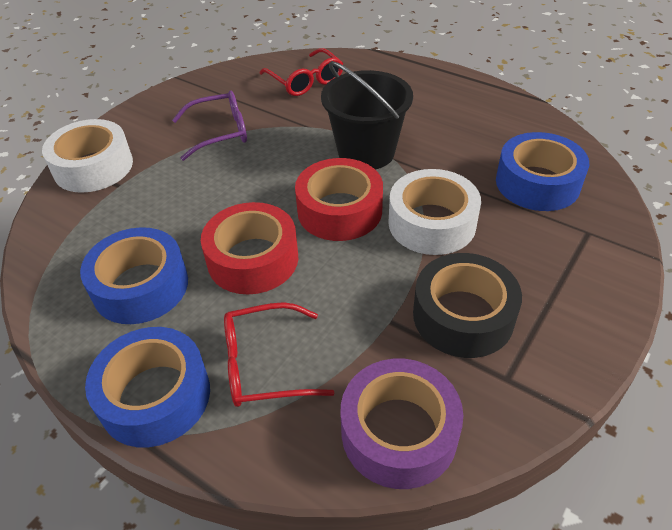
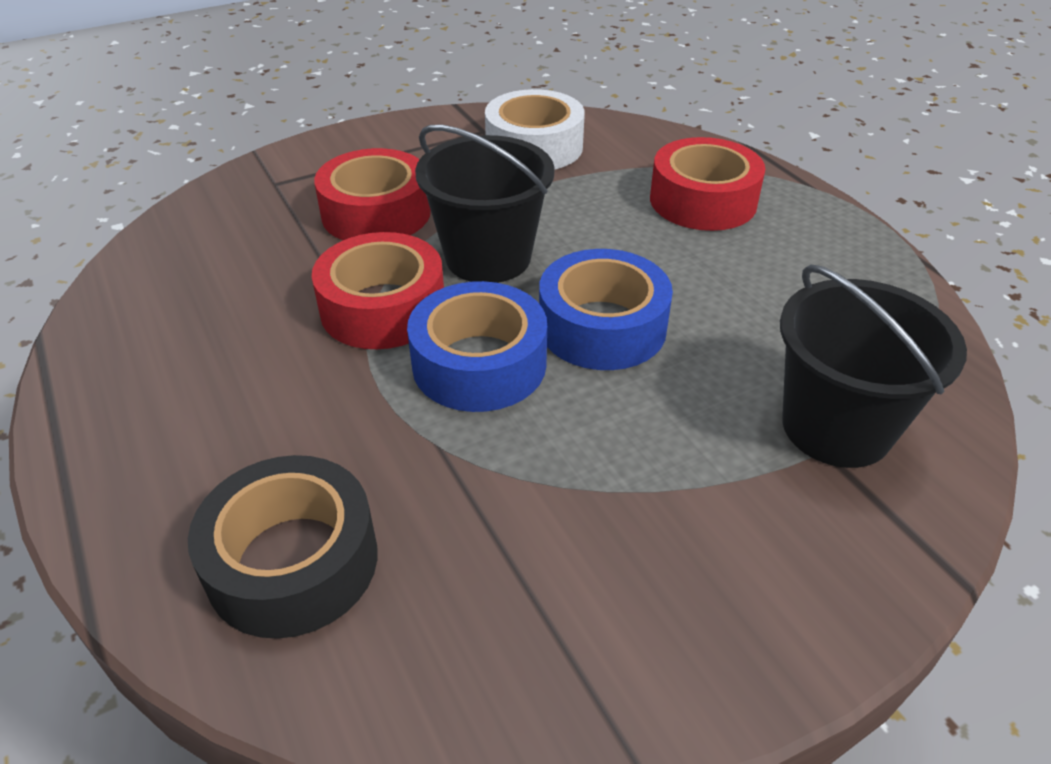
black bucket: 1 -> 2
blue tape: 3 -> 2
purple glasses: 1 -> 0
purple tape: 1 -> 0
red glasses: 2 -> 0
red tape: 2 -> 3
white tape: 2 -> 1

